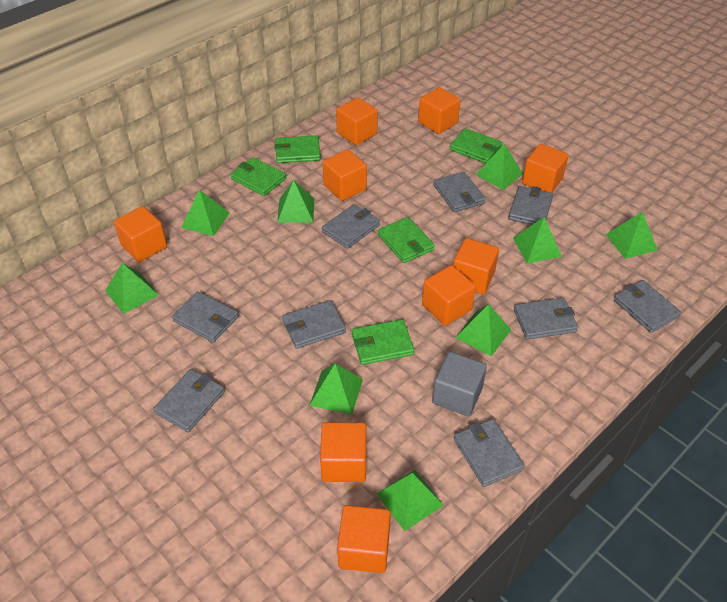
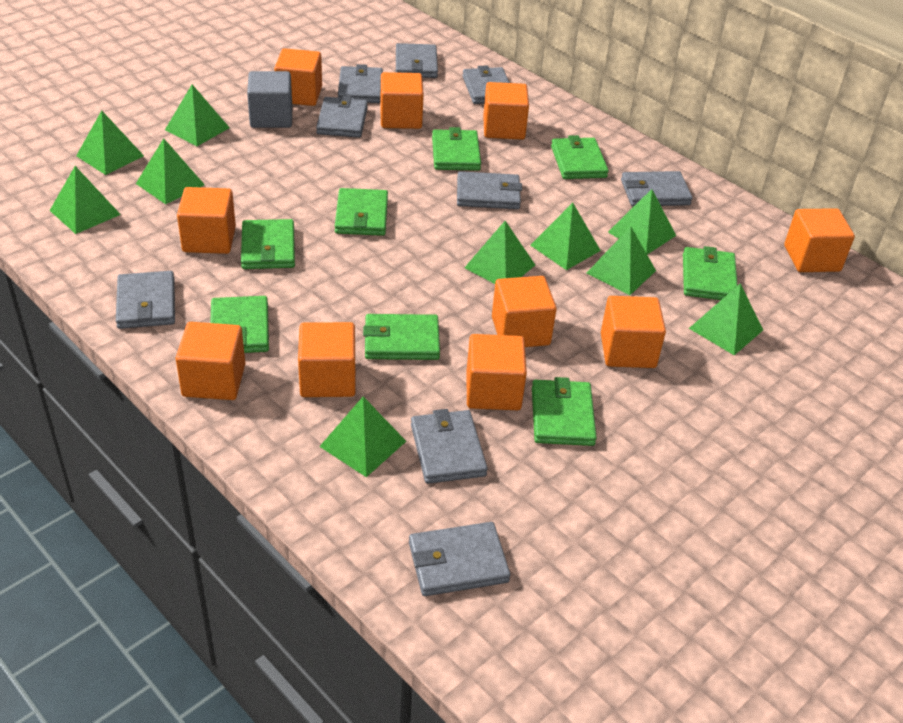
green pyramid: 9 -> 10
green wallet: 5 -> 8
orange cube: 9 -> 10

